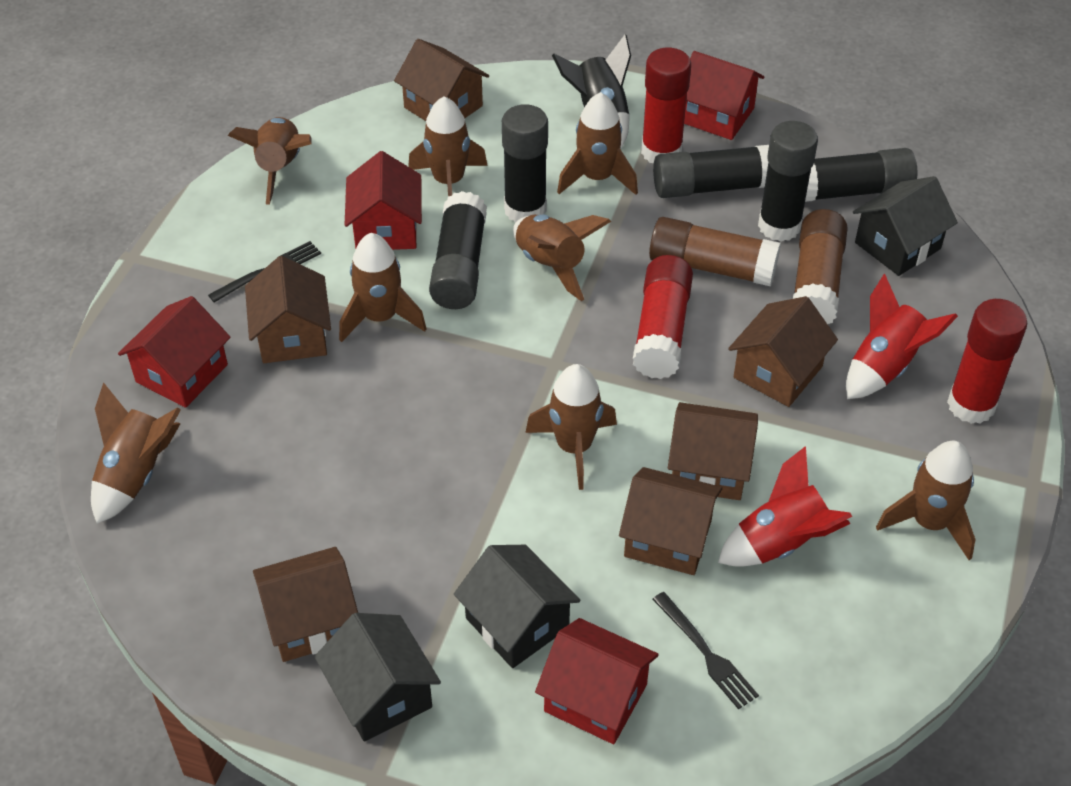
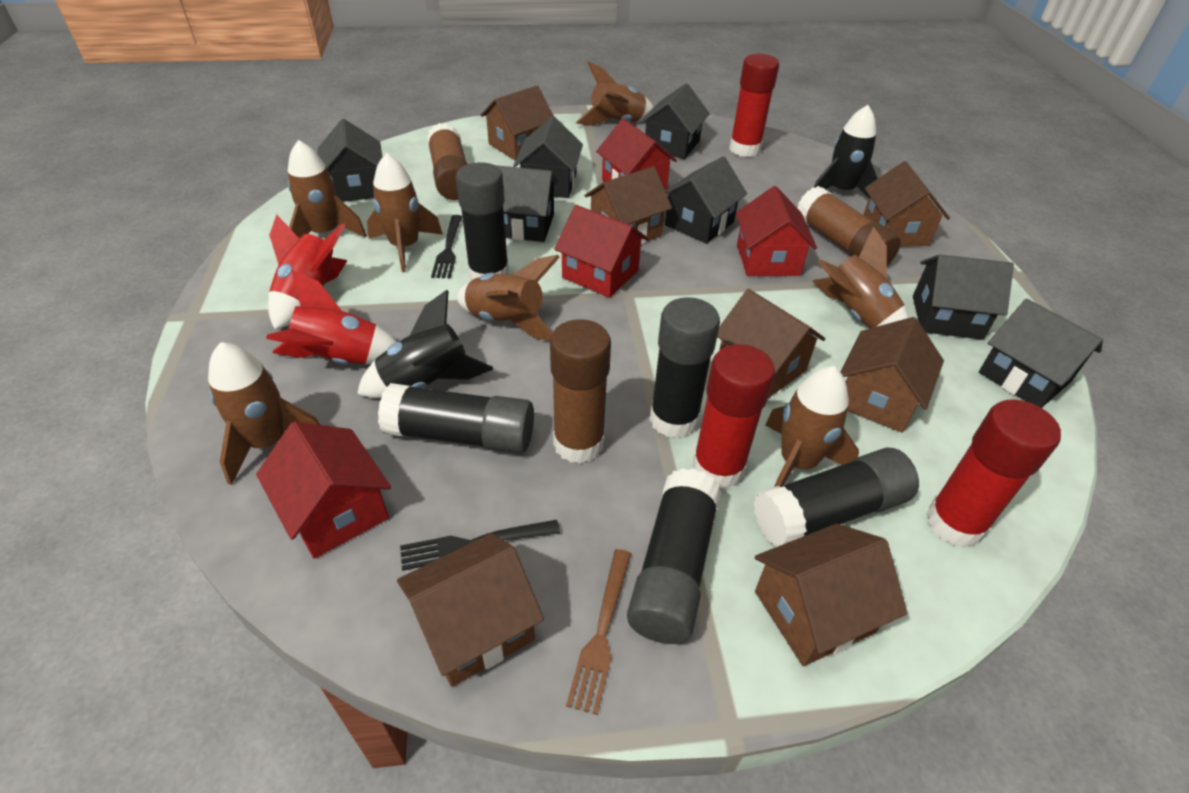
black house: 3 -> 7
black rocket: 1 -> 2
brown fork: 0 -> 1
brown glue stick: 2 -> 3
brown house: 6 -> 7
brown rocket: 8 -> 7

